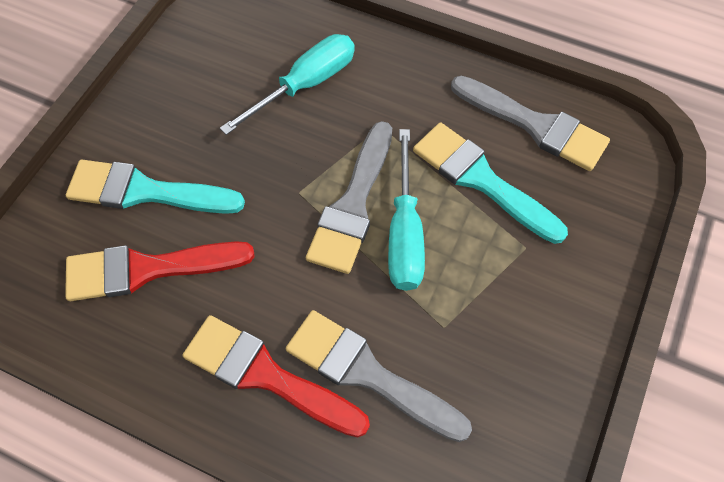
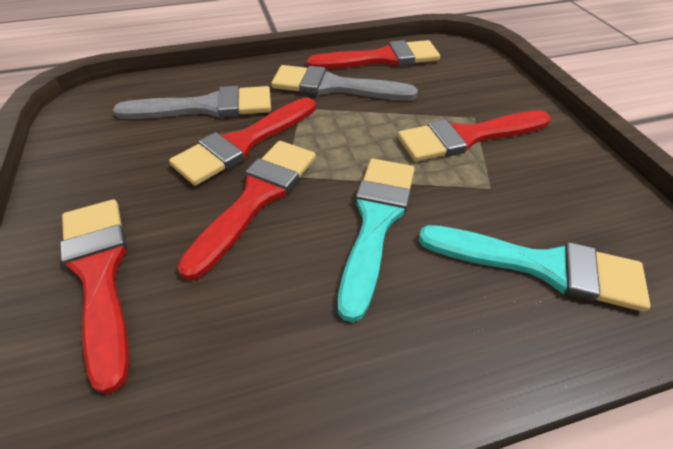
grey brush: 3 -> 2
red brush: 2 -> 5
turquoise screwdriver: 2 -> 0

